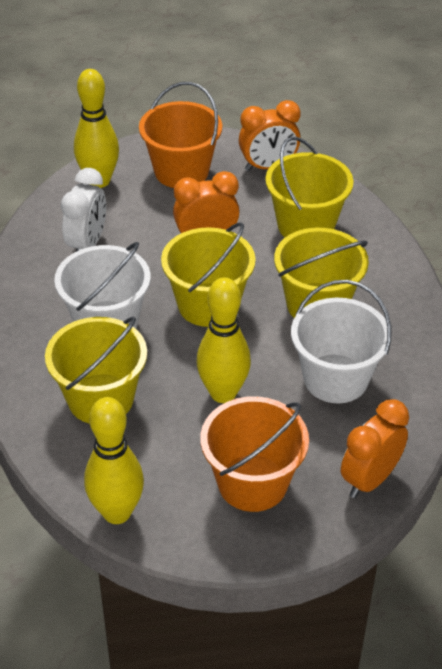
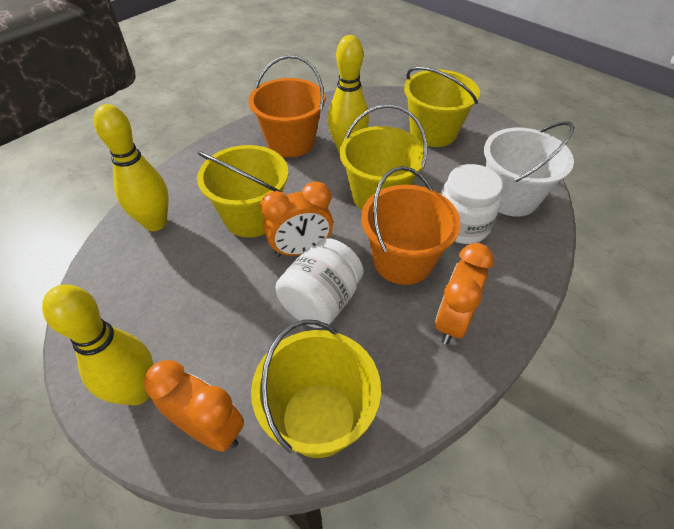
white bucket: 2 -> 1
white clock: 1 -> 0
white jar: 0 -> 2

